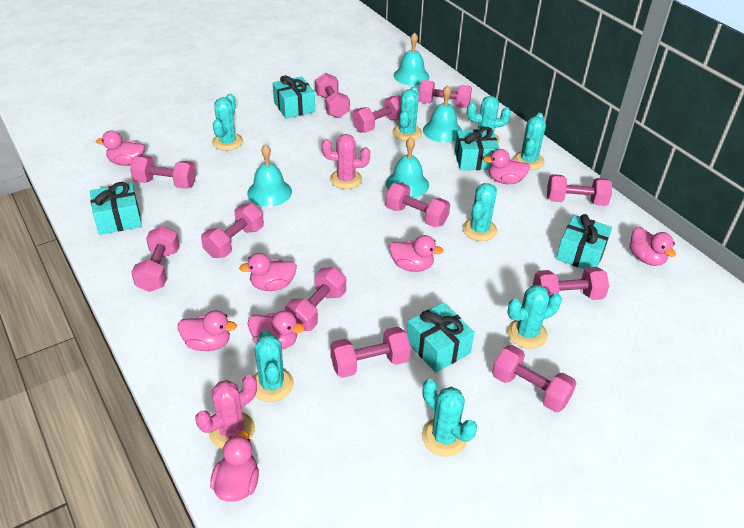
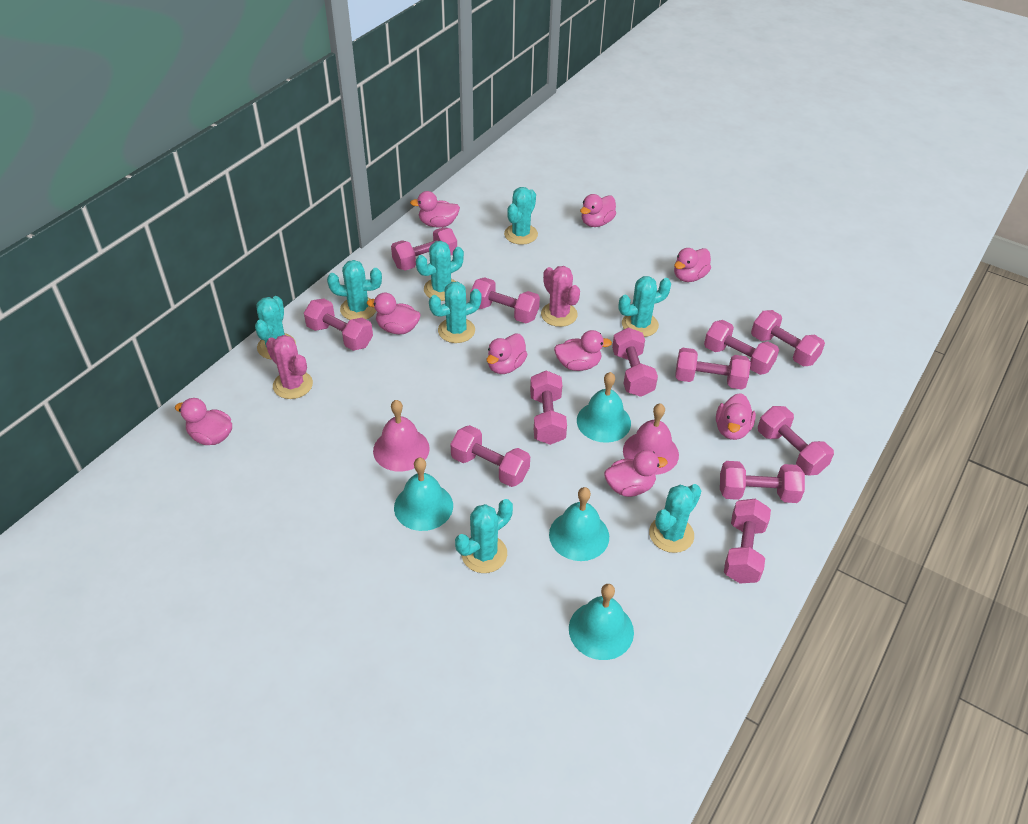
pink bell: 0 -> 2
pink duck: 8 -> 9
turquoise gift: 5 -> 0

